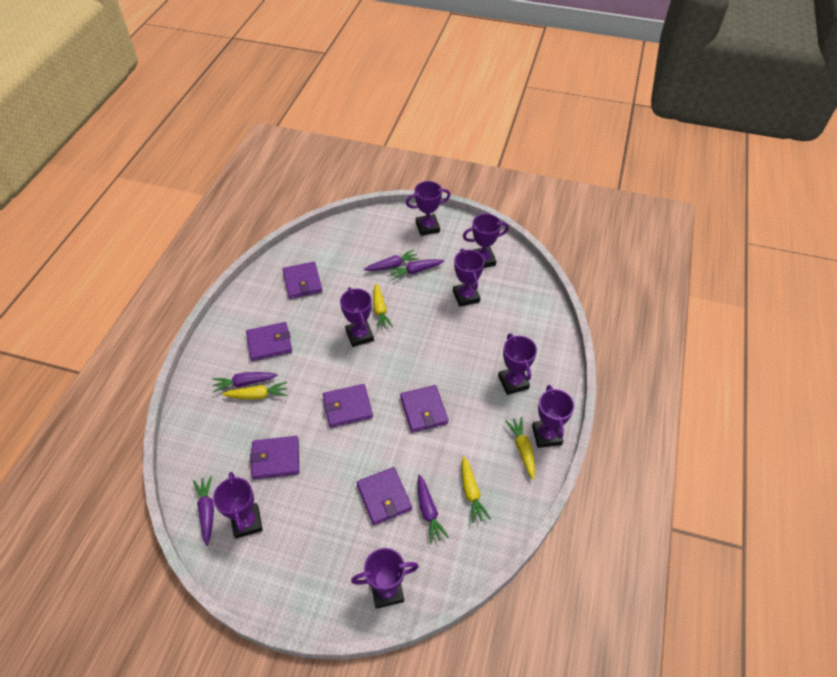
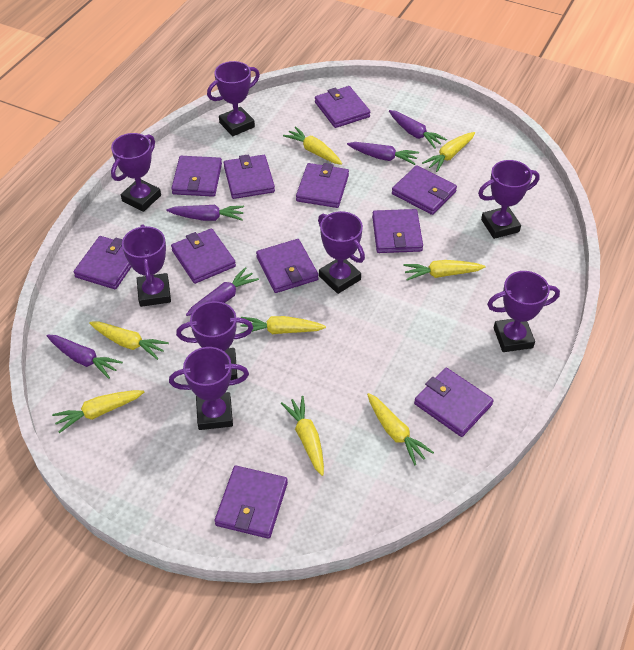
purple wallet: 6 -> 11
yellow carrot: 4 -> 8

